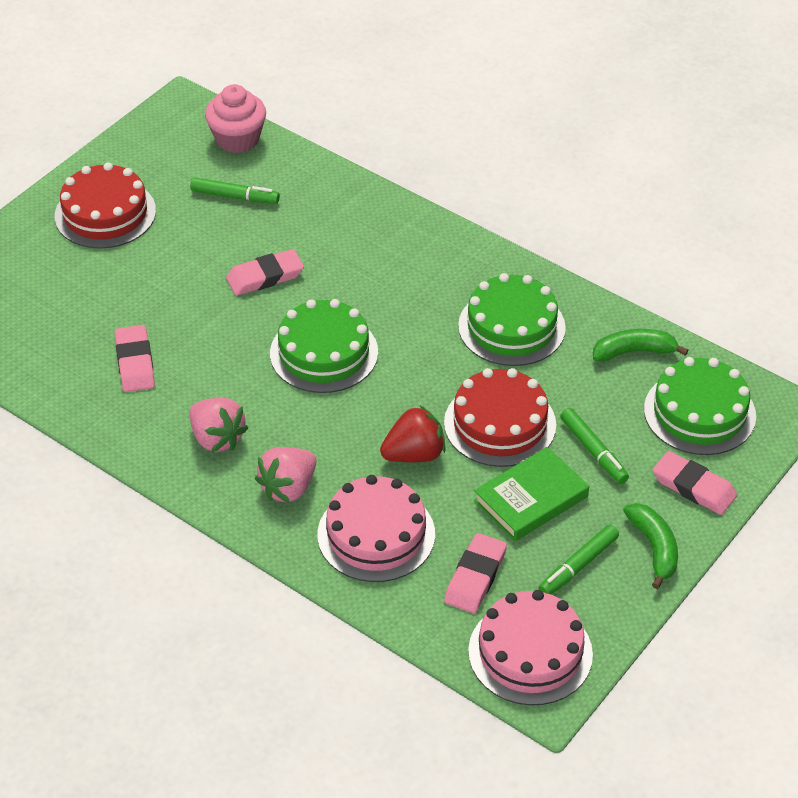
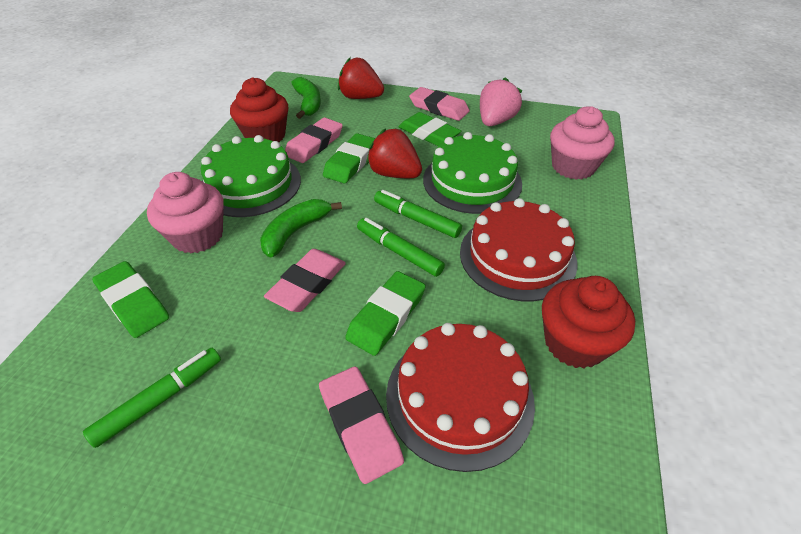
green book: 1 -> 0
green cake: 3 -> 2
green eraser: 0 -> 4
pink cake: 2 -> 0
pink cupcake: 1 -> 2
pink strawberry: 2 -> 1
red cupcake: 0 -> 2
red strawberry: 1 -> 2

